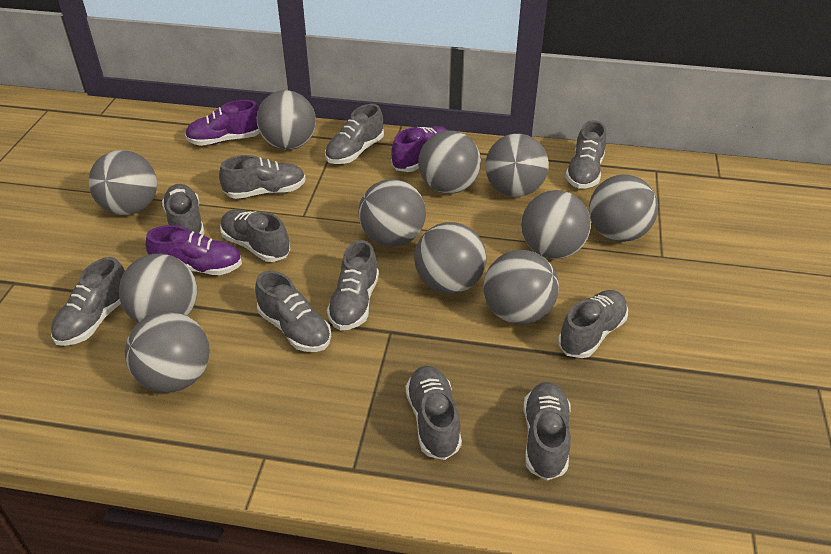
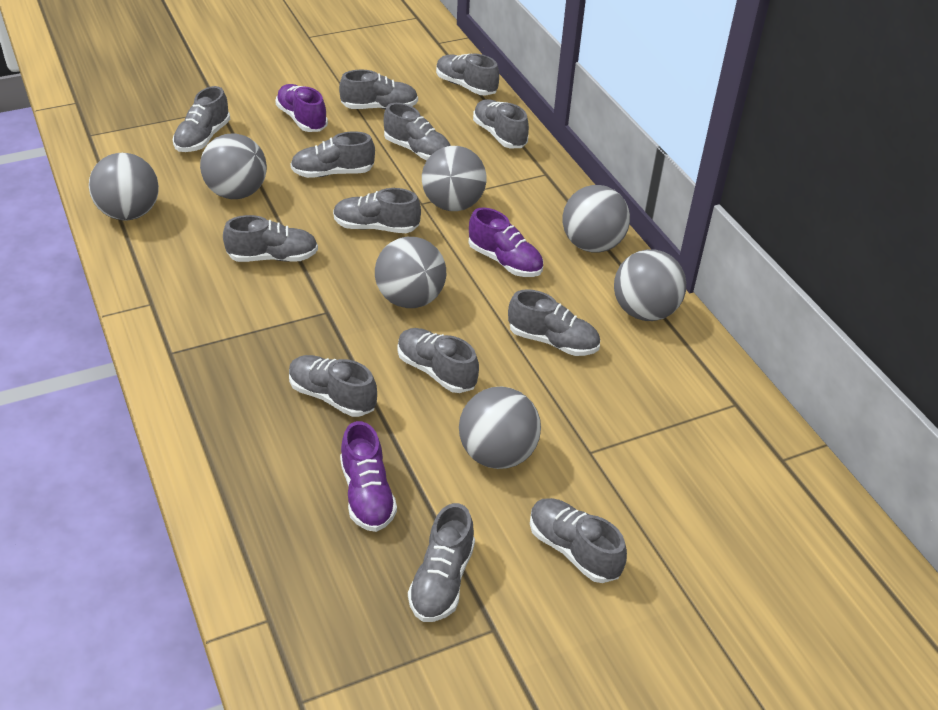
grey ball: 11 -> 7
grey shoe: 11 -> 13

